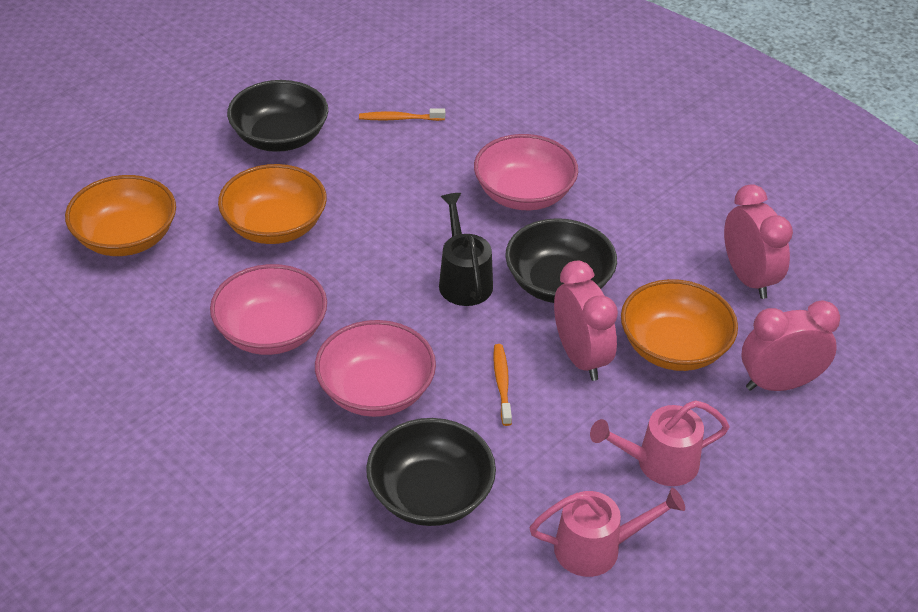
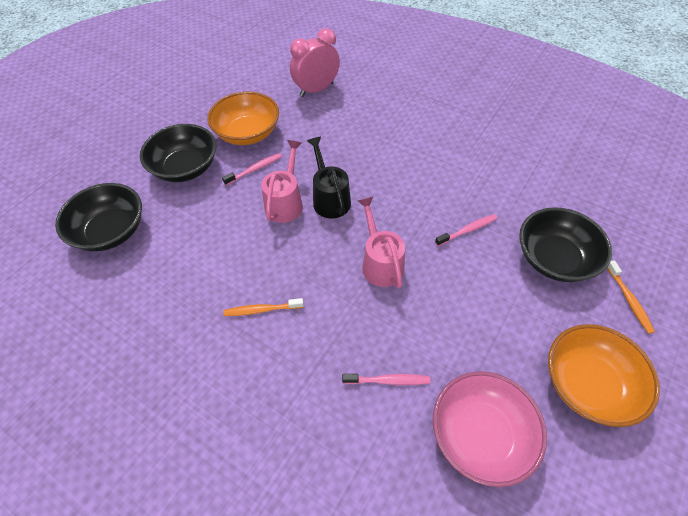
orange bowl: 3 -> 2
pink bowl: 3 -> 1
pink clock: 3 -> 1
pink toothbrush: 0 -> 3

